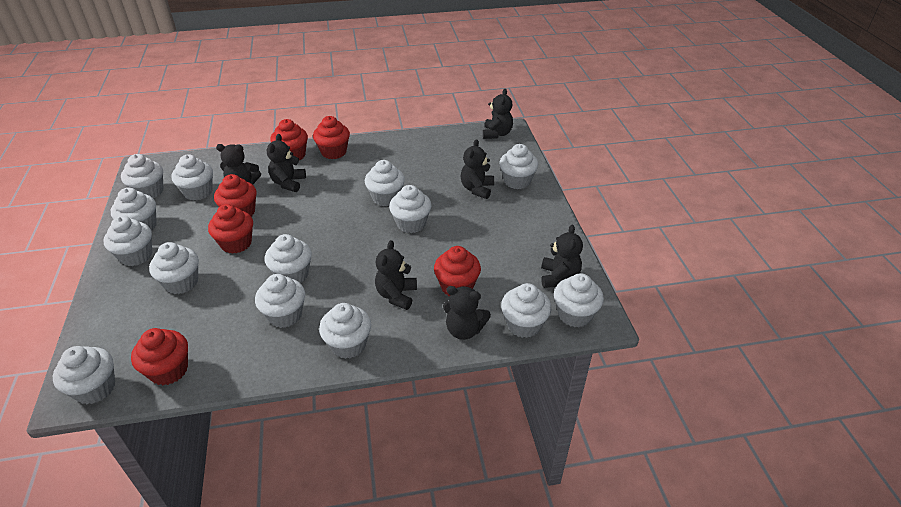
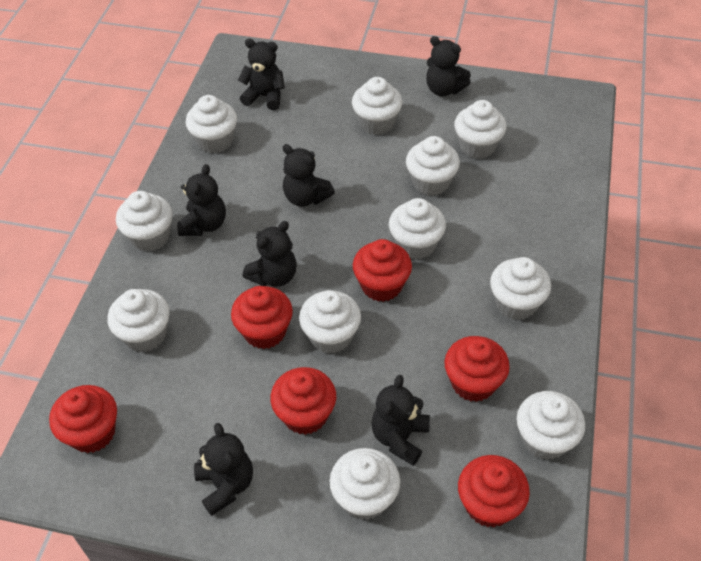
white cupcake: 14 -> 11

